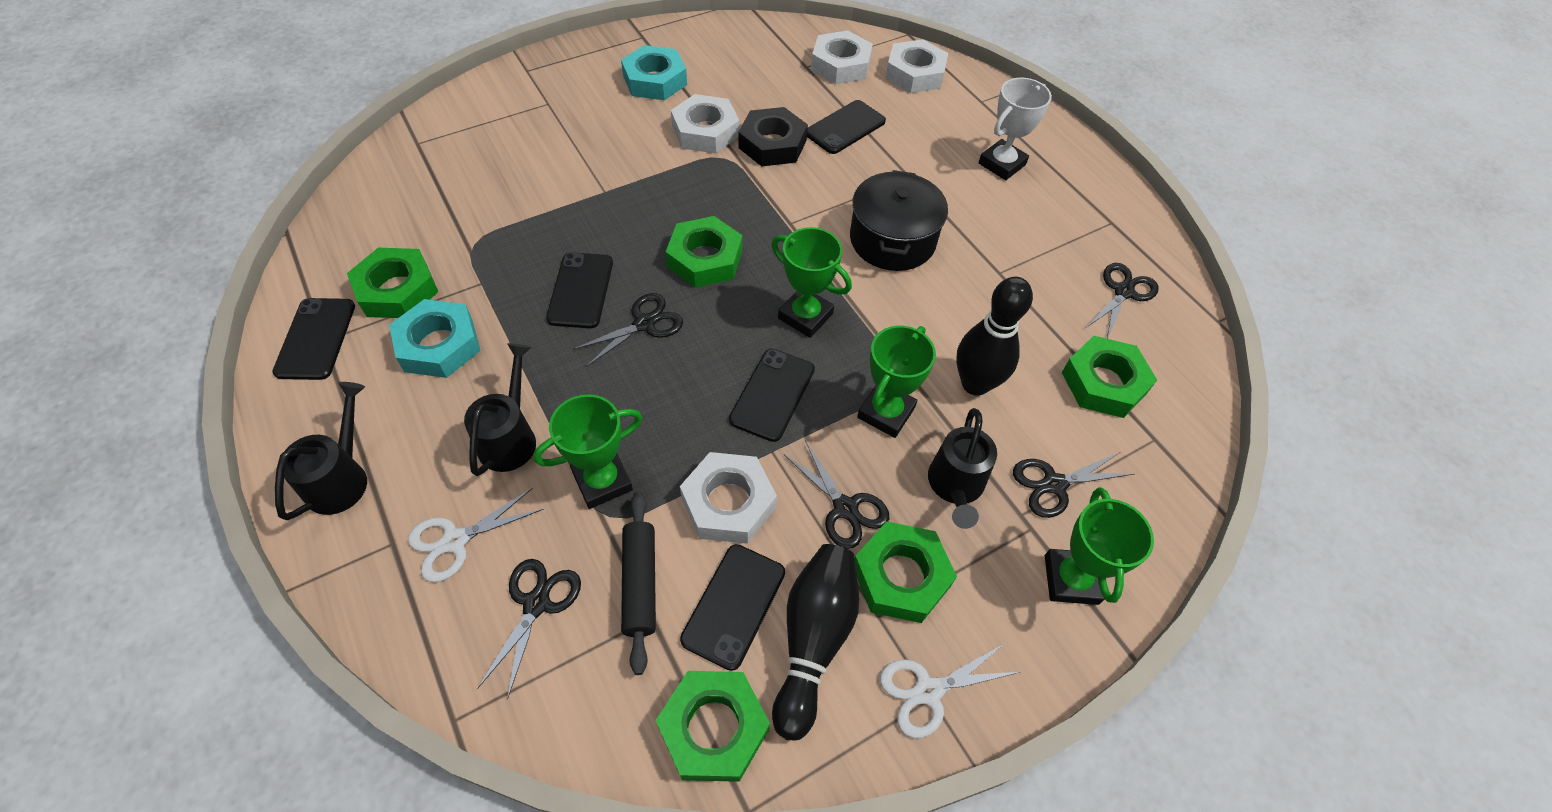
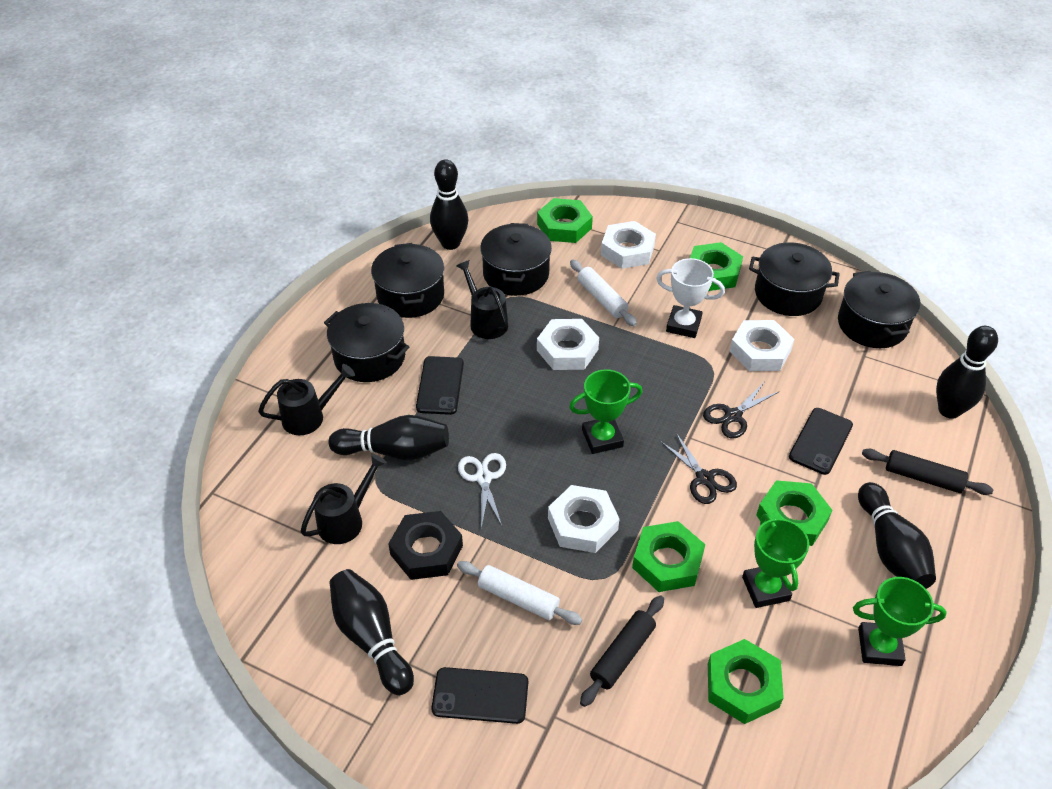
black bowling pin: 2 -> 5
black phone: 5 -> 3
black pot: 1 -> 5
black rolling pin: 1 -> 2
black scissors: 5 -> 2
green trophy: 4 -> 3
turquoise nut: 2 -> 0
white rolling pin: 0 -> 2
white scissors: 2 -> 1

